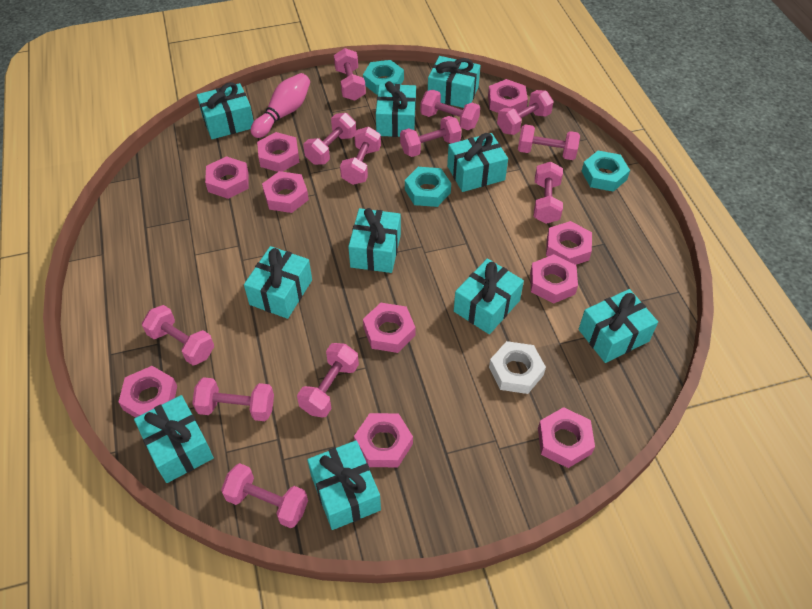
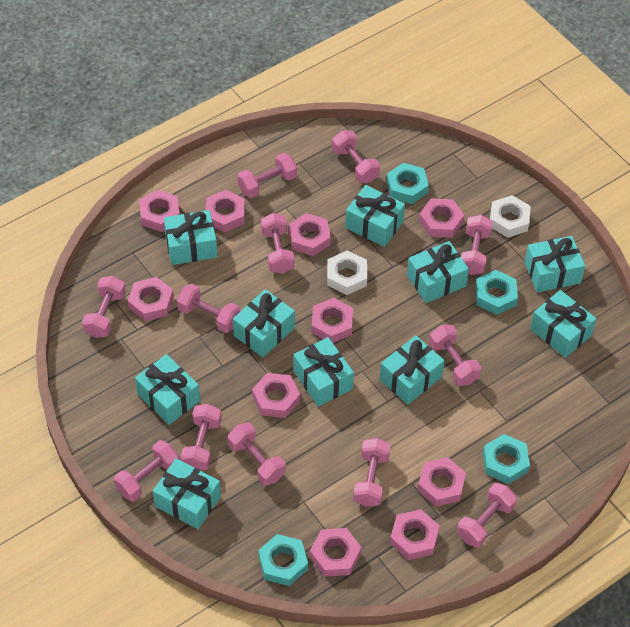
pink bowling pin: 1 -> 0
turquoise nut: 3 -> 4
white nut: 1 -> 2

